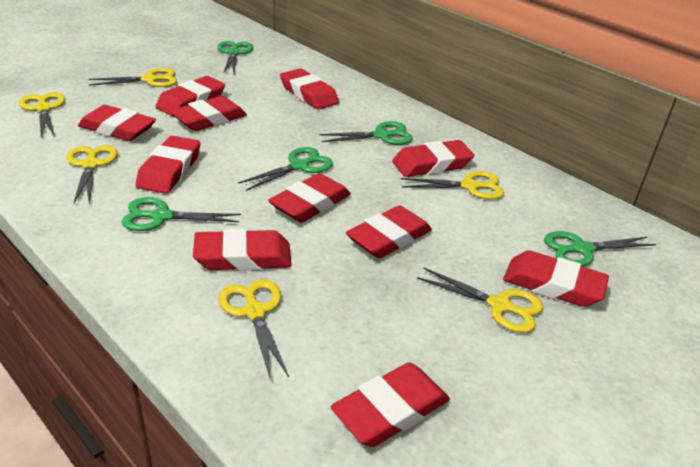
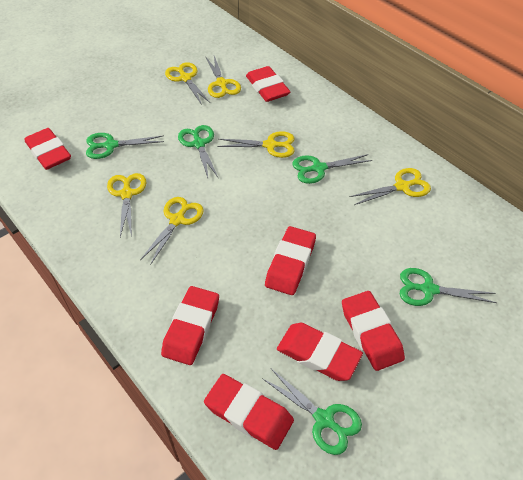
red eraser: 11 -> 7

